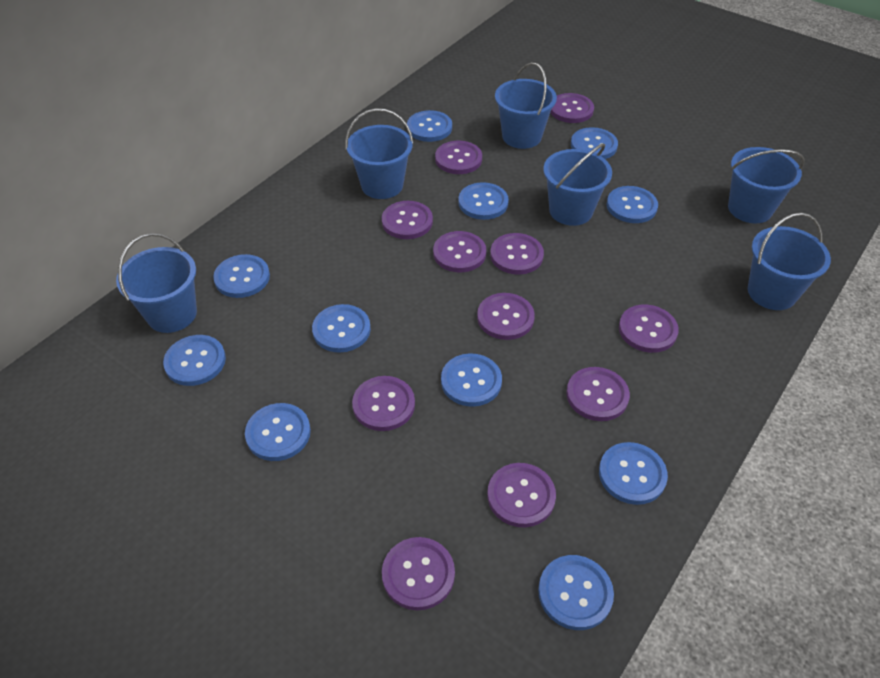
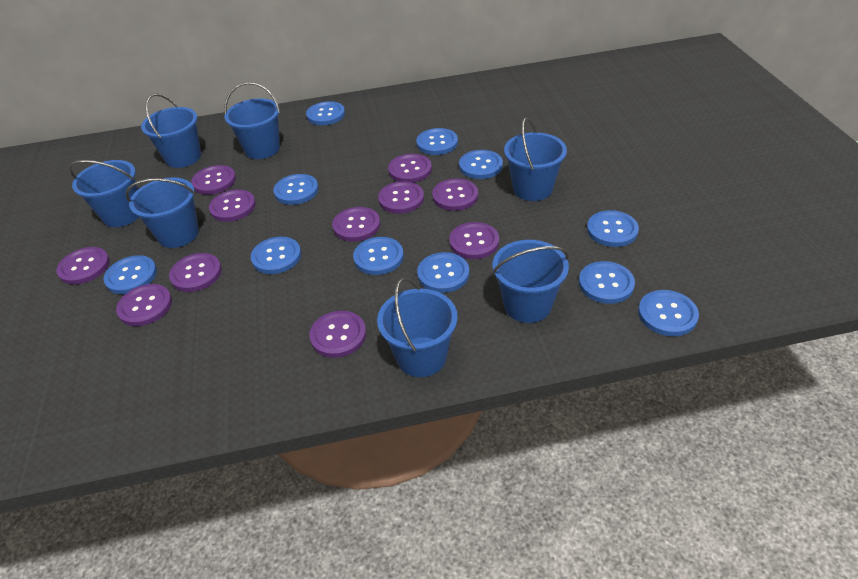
blue bucket: 6 -> 7

